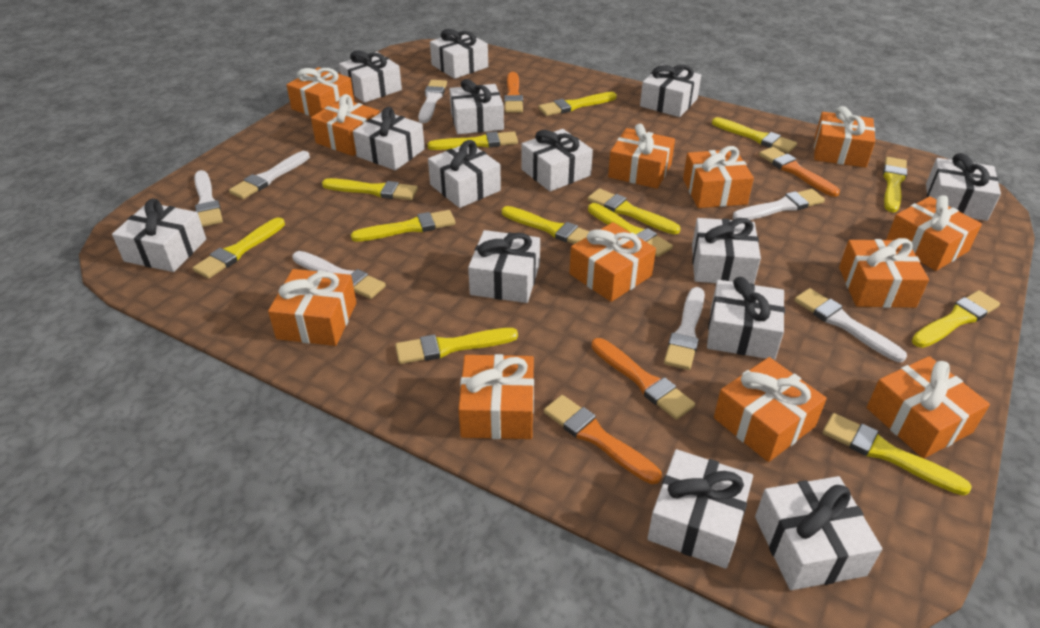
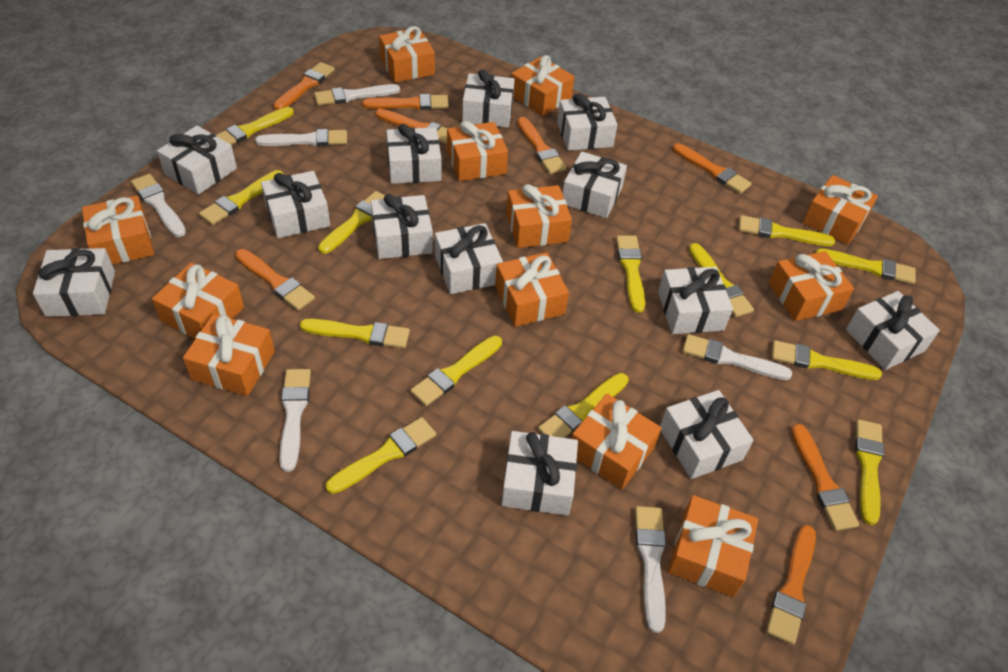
orange brush: 4 -> 8
white brush: 7 -> 6
white gift: 14 -> 13

